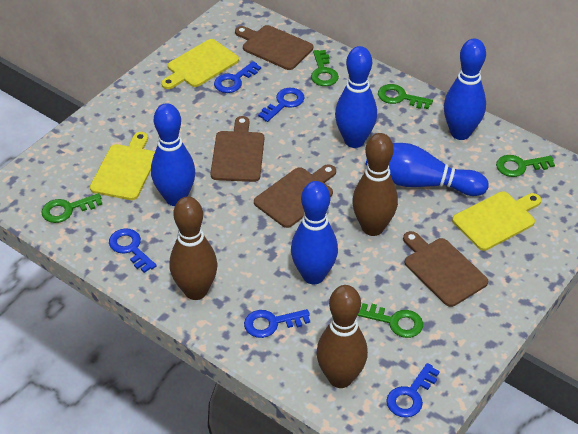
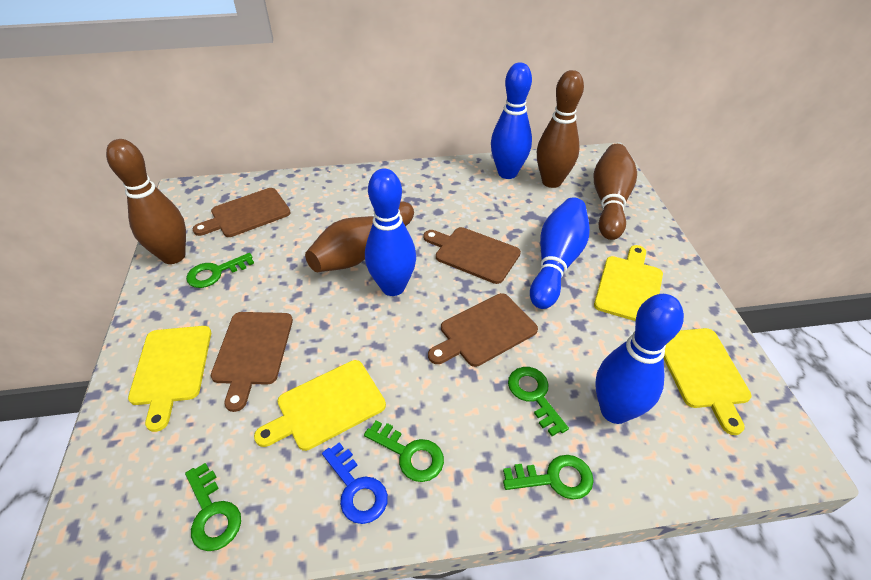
blue bowling pin: 5 -> 4
blue key: 5 -> 1
brown bowling pin: 3 -> 4
yellow cutting board: 3 -> 4

